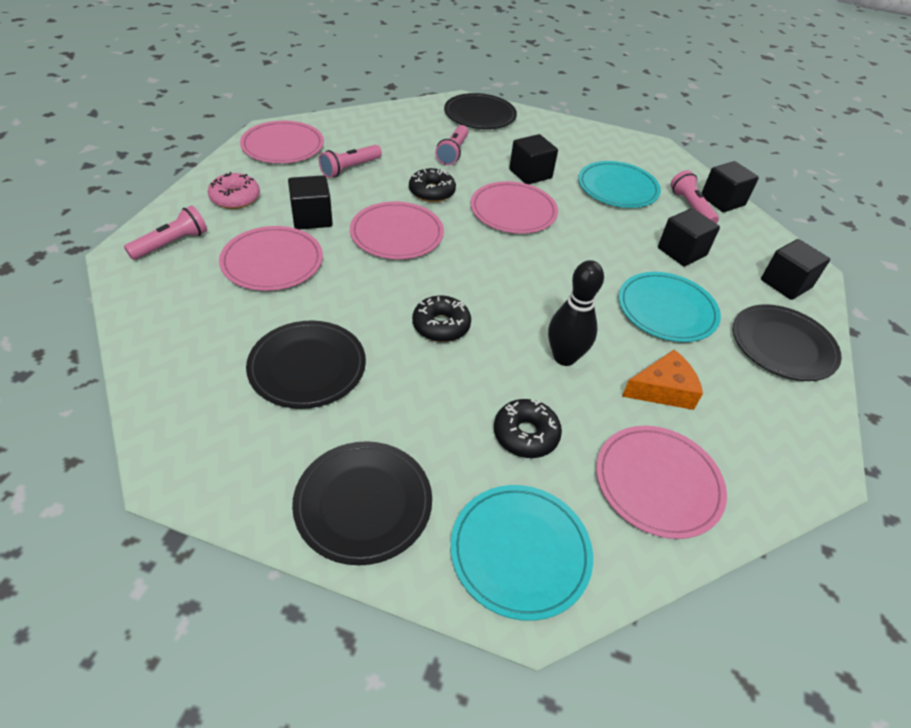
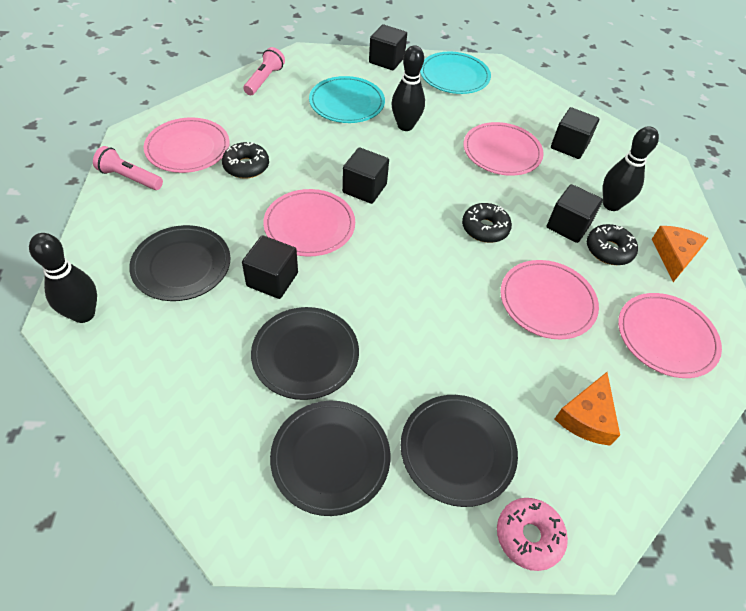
black bowling pin: 1 -> 3
orange cheese: 1 -> 2
pink flashlight: 4 -> 2
turquoise plate: 3 -> 2

